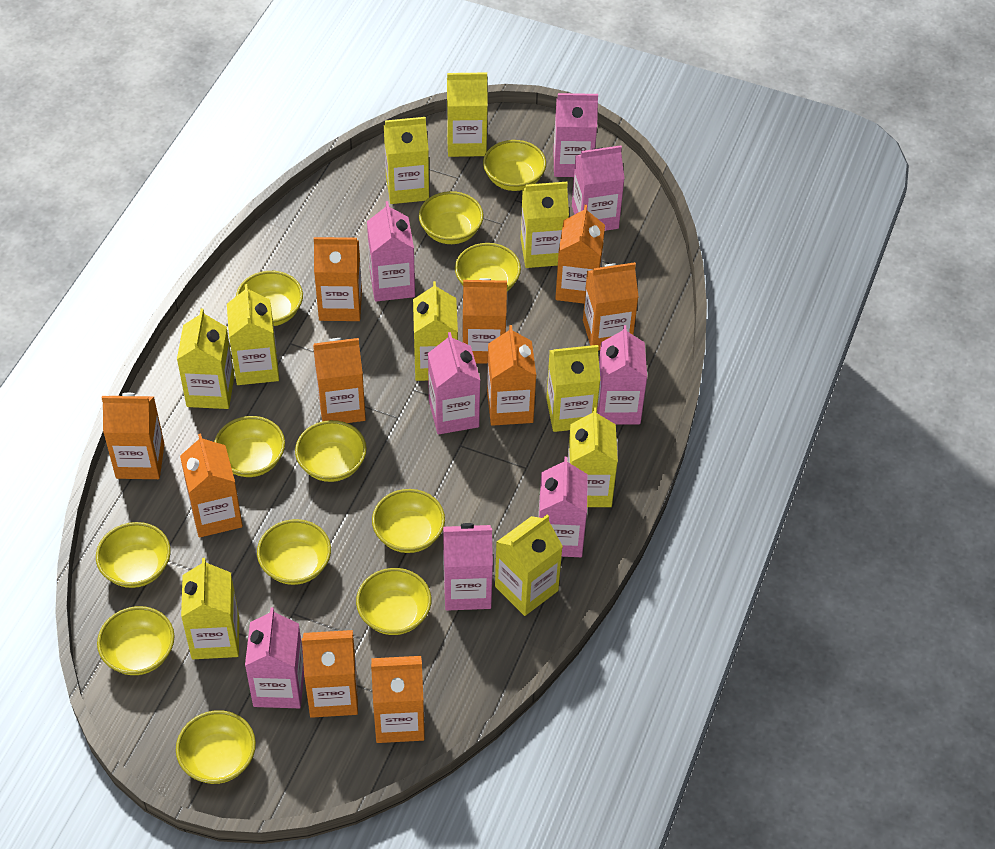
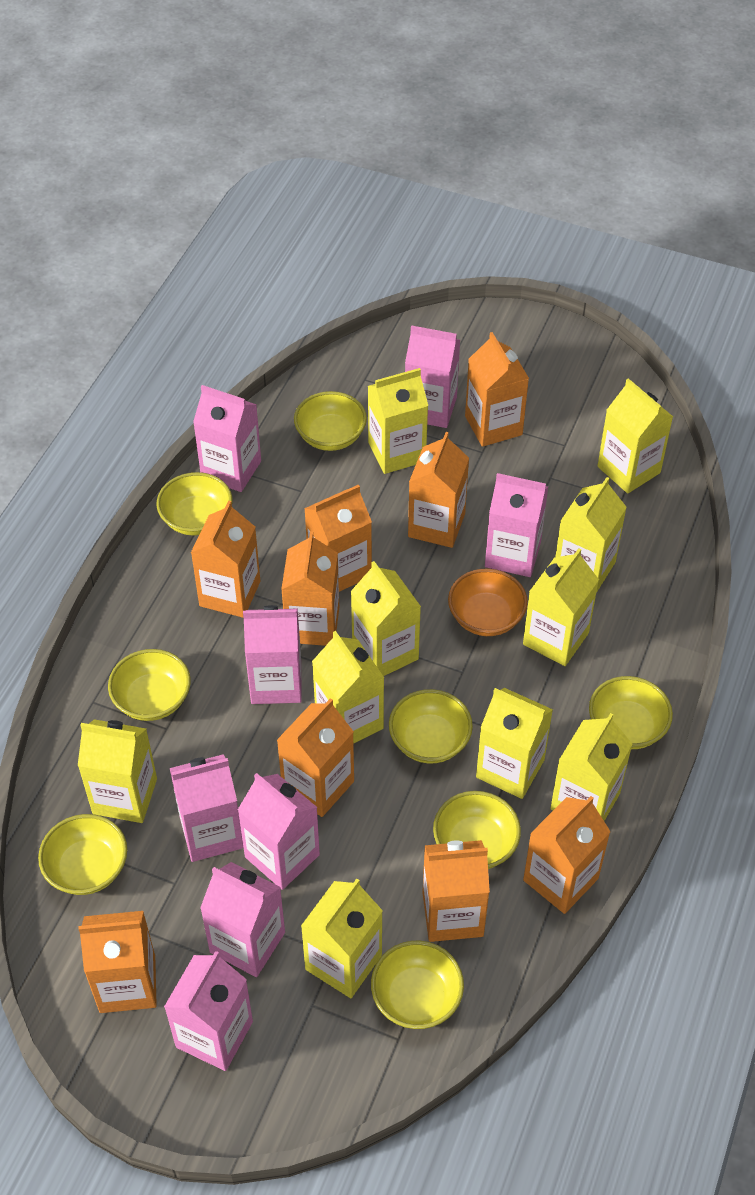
orange bowl: 0 -> 1
orange carton: 10 -> 9
yellow bowl: 12 -> 8

